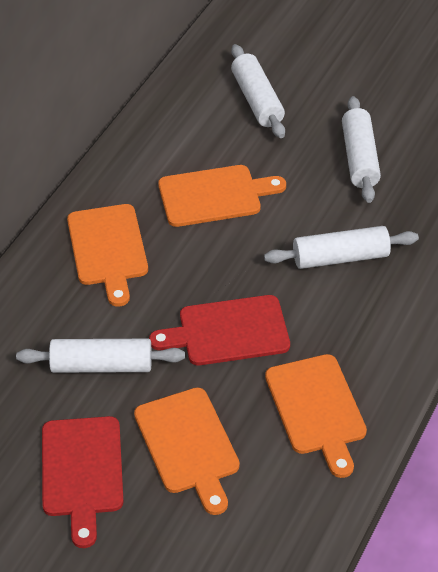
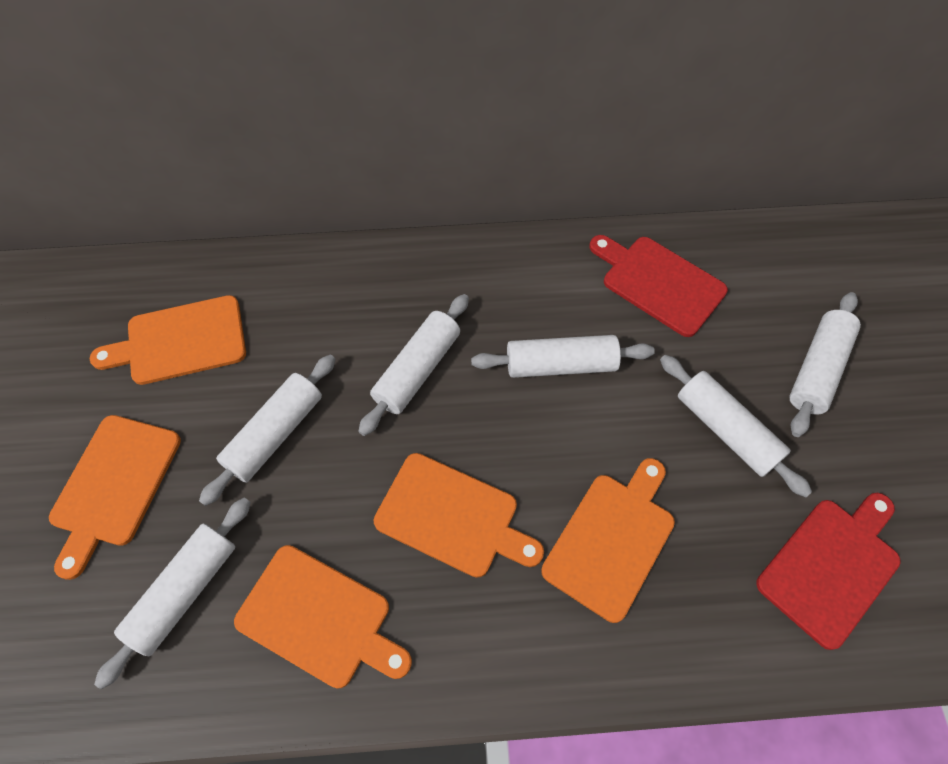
orange cutting board: 4 -> 5
white rolling pin: 4 -> 6

